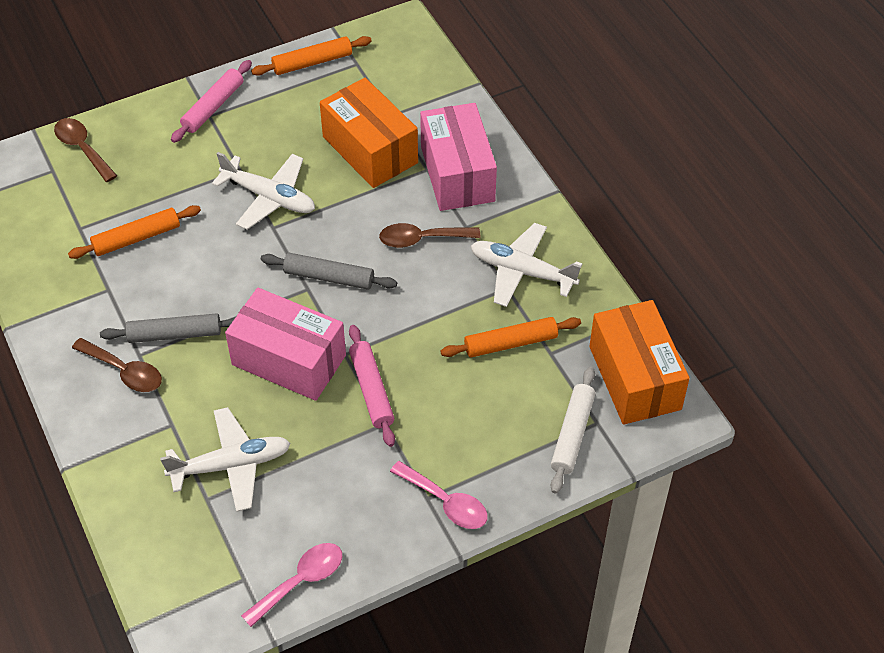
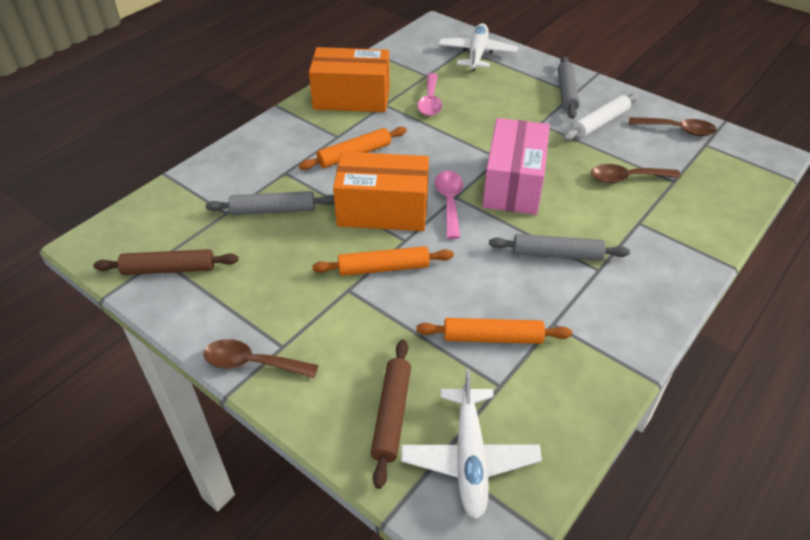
brown rolling pin: 0 -> 2
grey rolling pin: 2 -> 3
pink box: 2 -> 1
pink rolling pin: 2 -> 0
white plane: 3 -> 2

